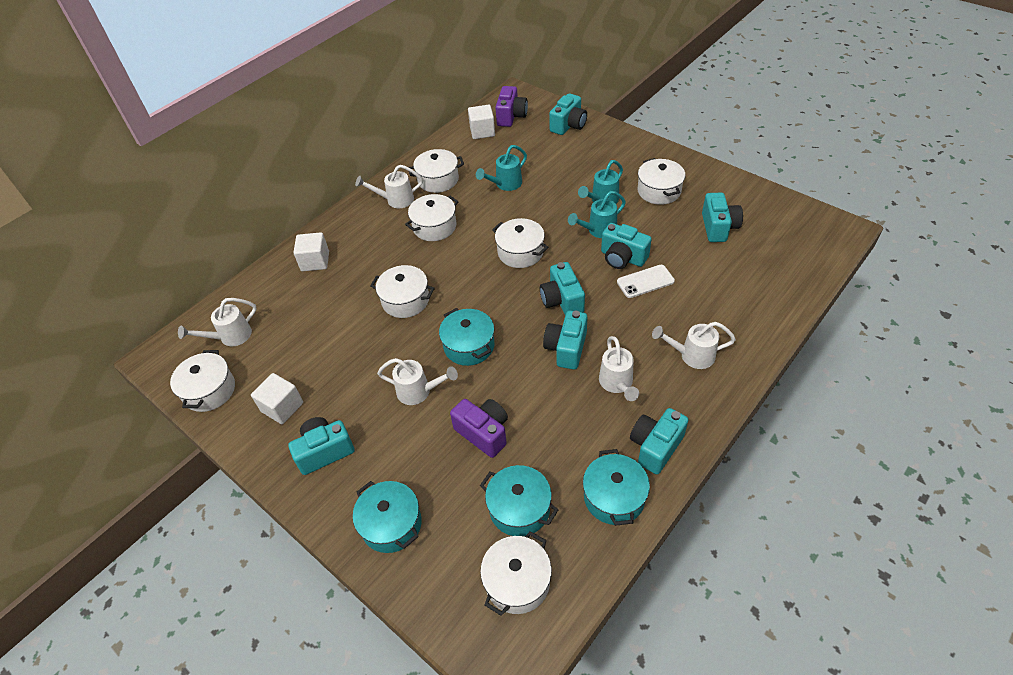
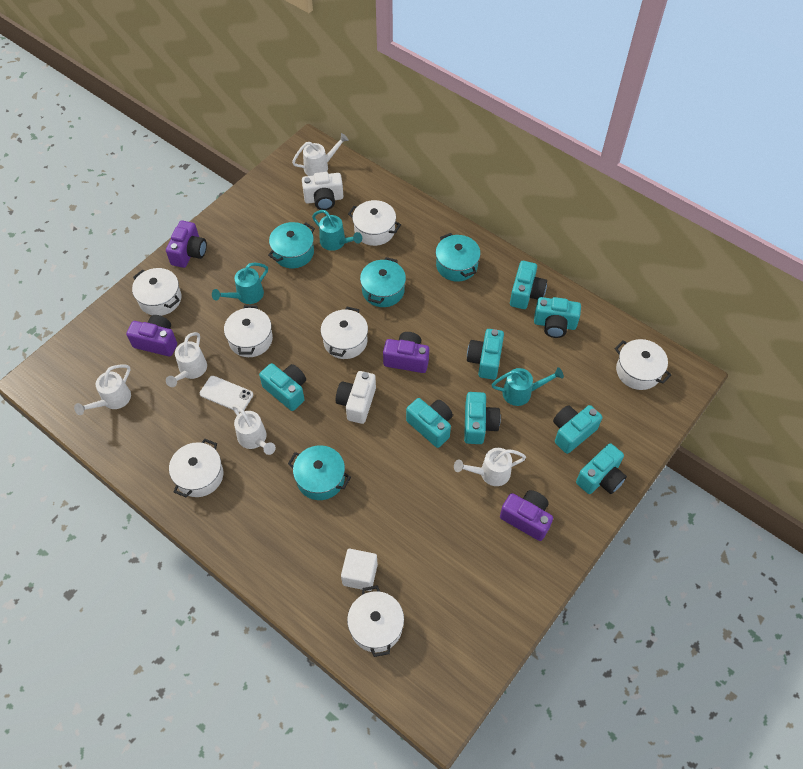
purple camera: 2 -> 4
turquoise camera: 7 -> 8
white camera: 0 -> 2
white cube: 3 -> 1

